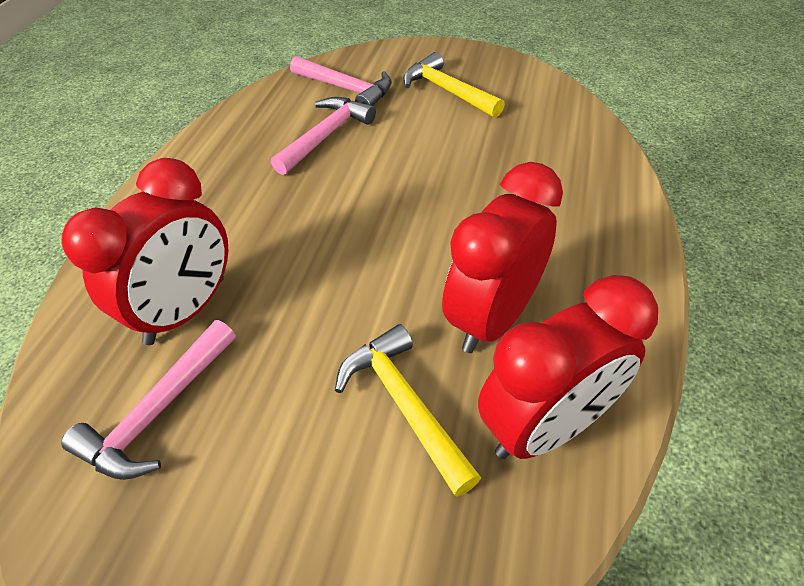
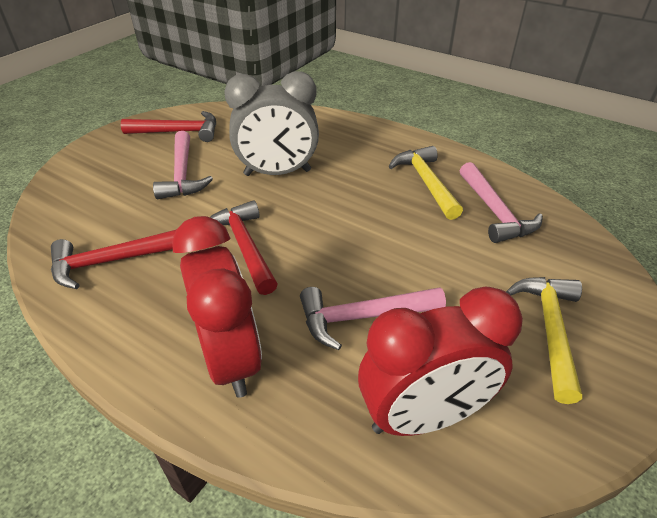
grey clock: 0 -> 1
red clock: 3 -> 2
red hammer: 0 -> 3

